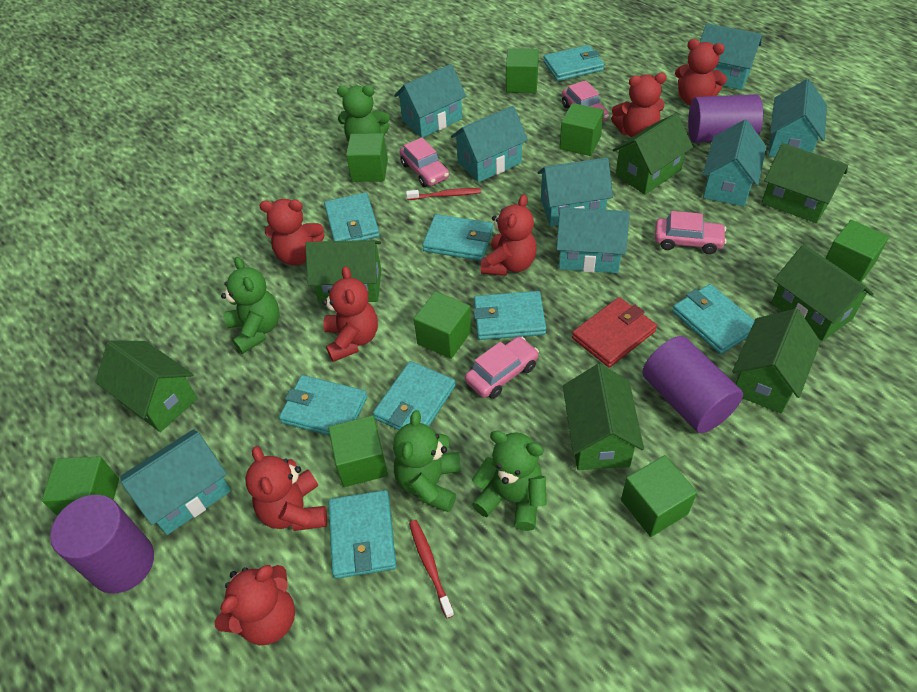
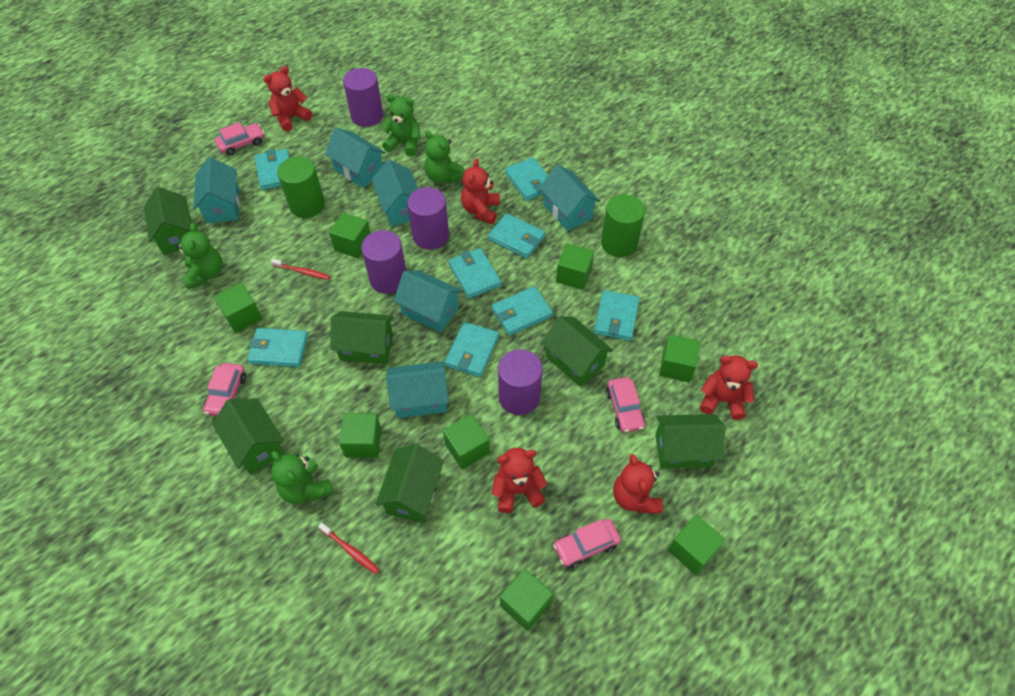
green cylinder: 0 -> 2
green house: 7 -> 6
purple cylinder: 3 -> 4
red teddy bear: 7 -> 5
red wallet: 1 -> 0
turquoise house: 8 -> 6

